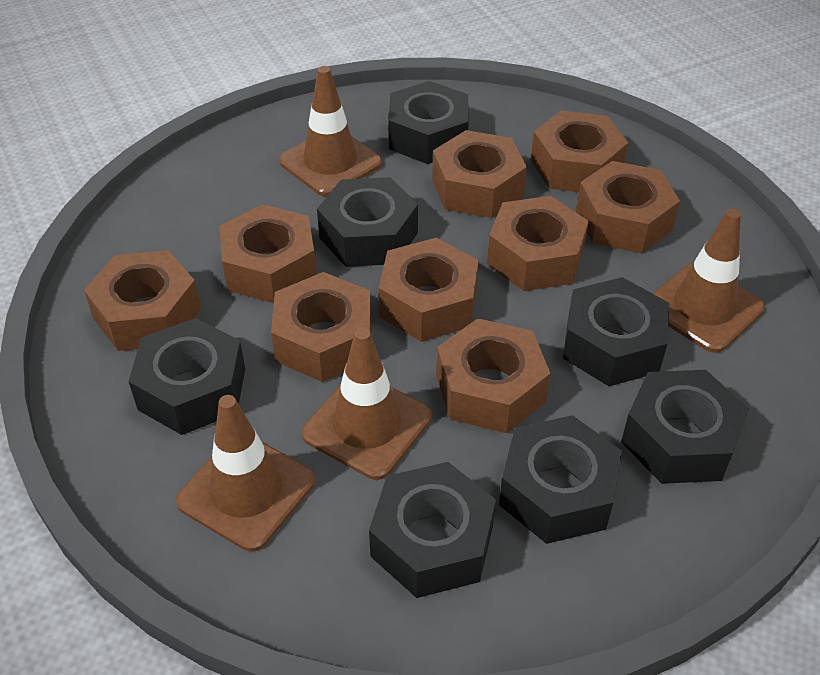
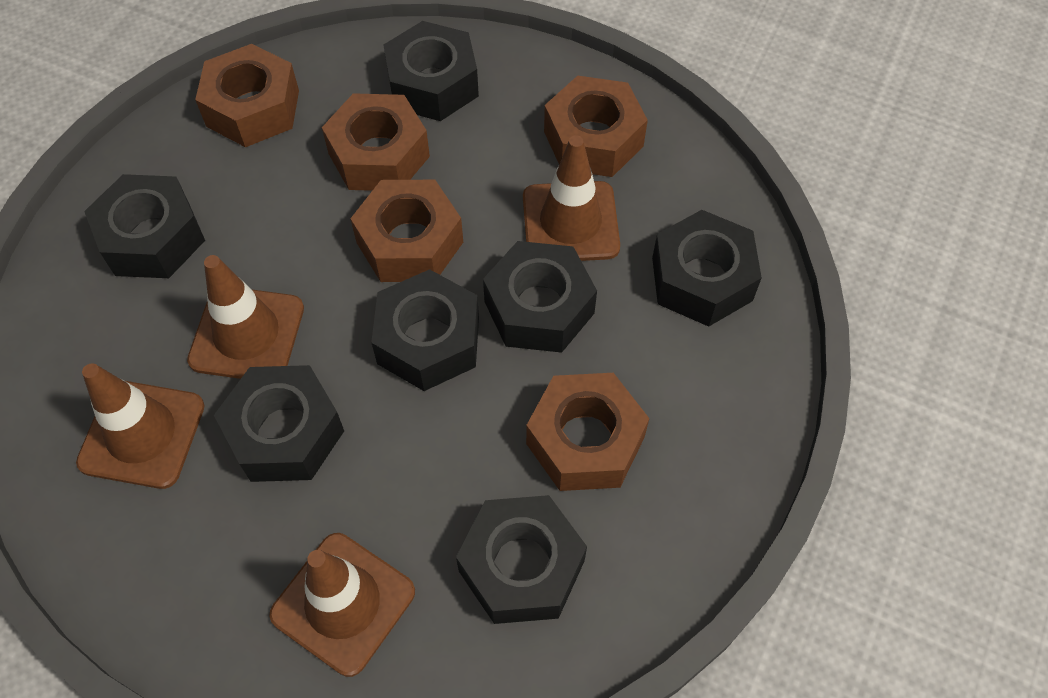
brown nut: 9 -> 5

